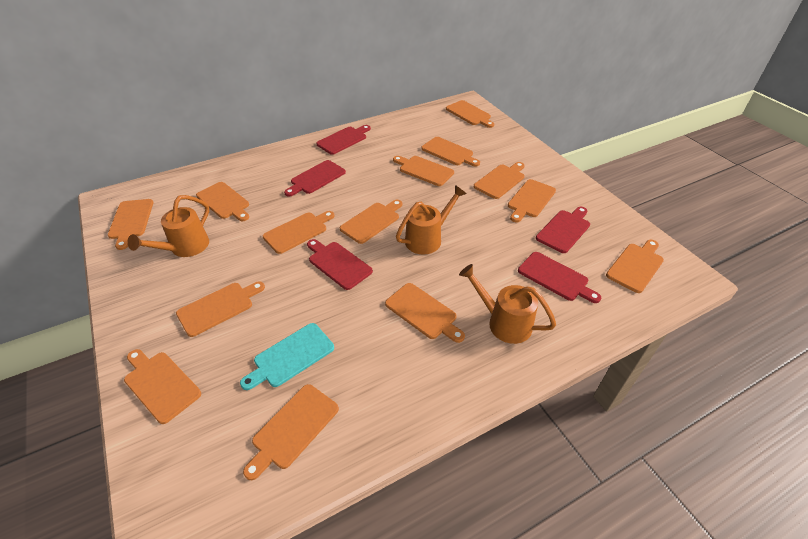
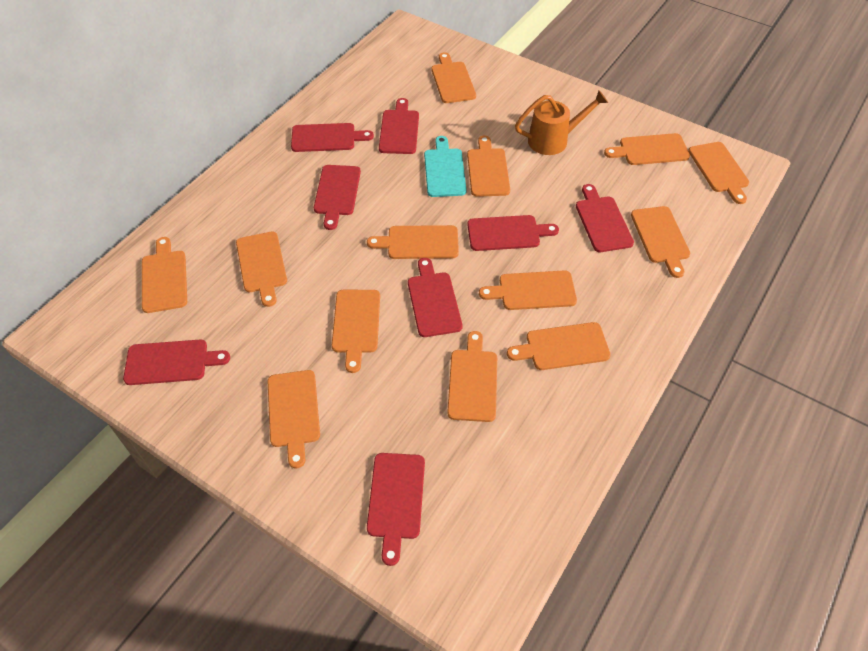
orange cutting board: 14 -> 13
orange watering can: 3 -> 1
red cutting board: 5 -> 8

